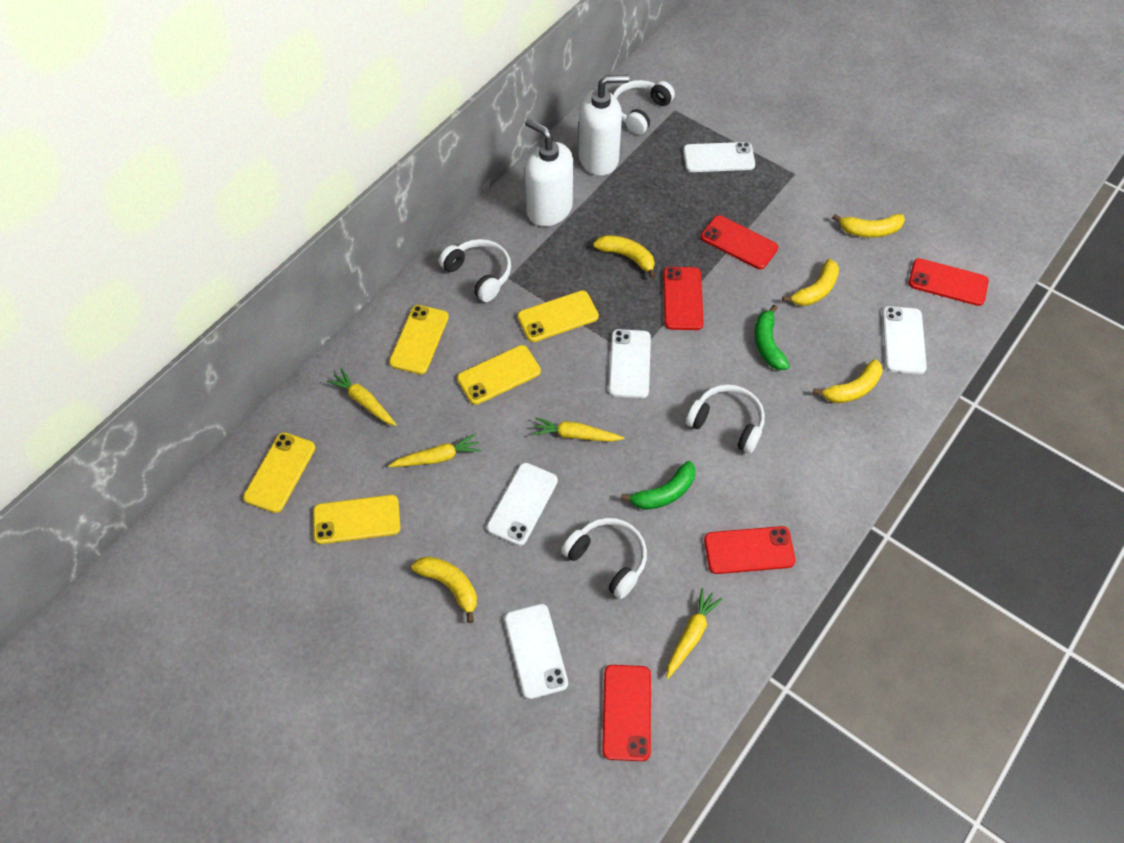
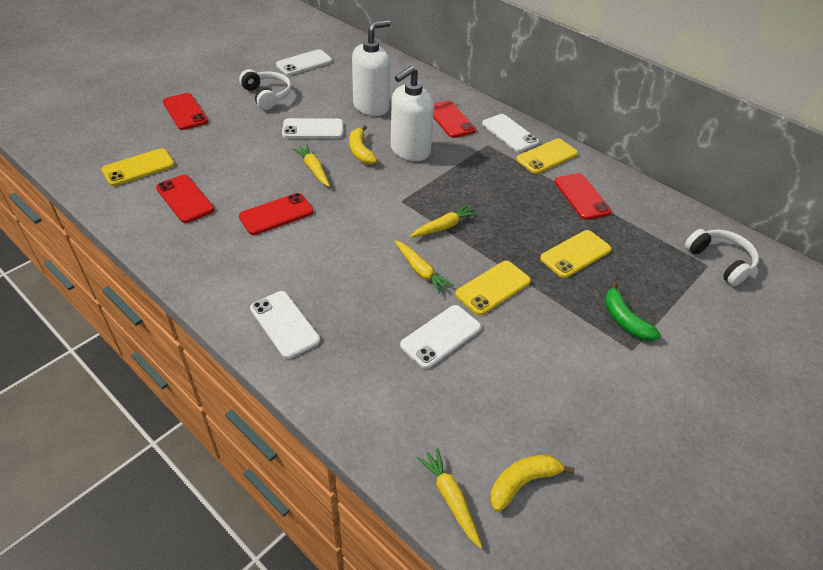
green banana: 2 -> 1
white headphones: 4 -> 2
yellow banana: 5 -> 2
yellow phone: 5 -> 4

